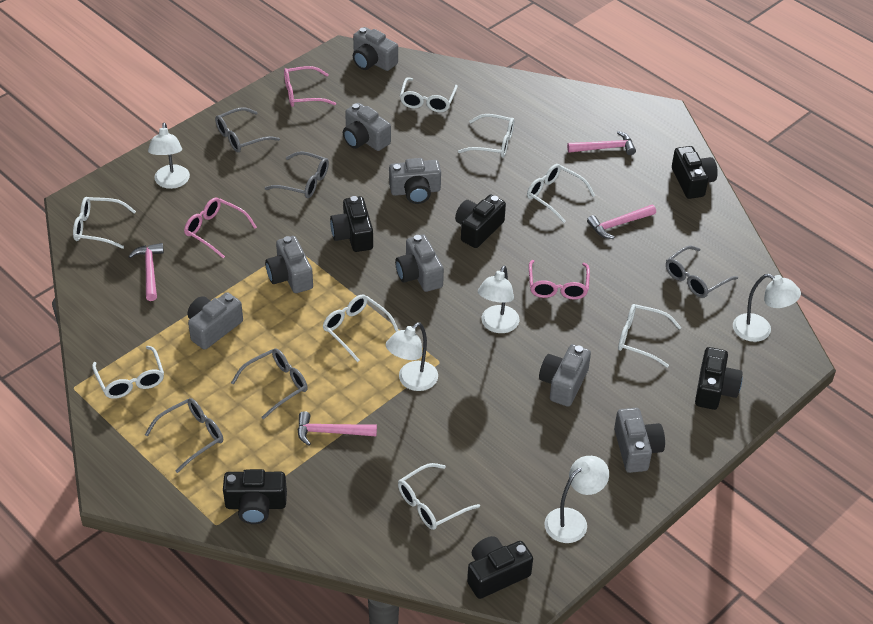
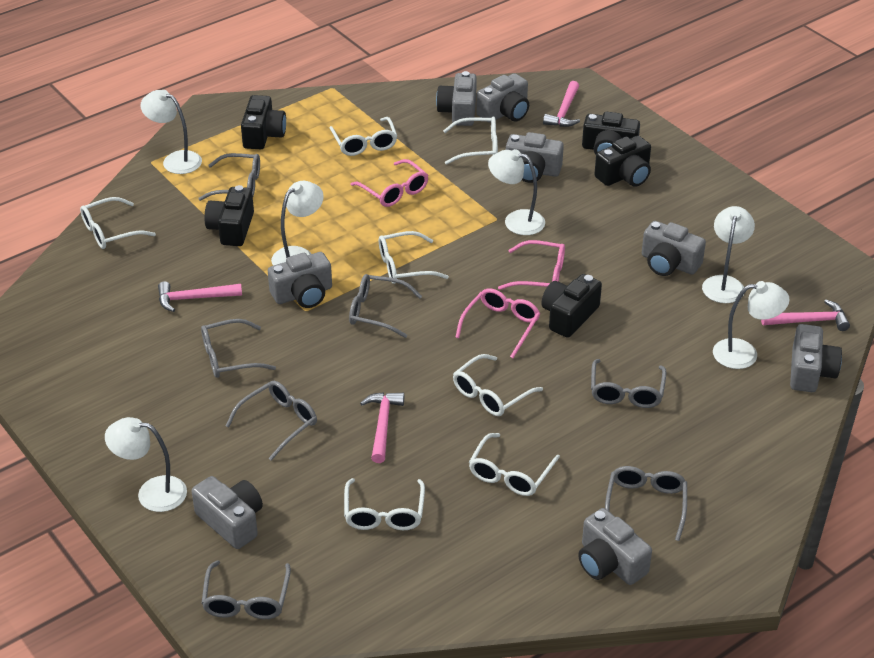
black camera: 6 -> 5
grey glasses: 5 -> 7
white glasses: 8 -> 7
white lamp: 5 -> 6

